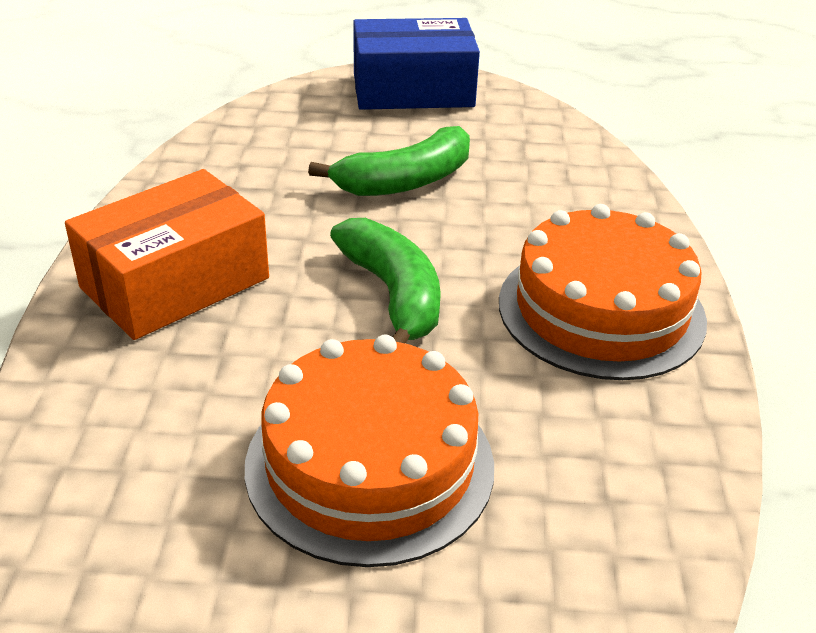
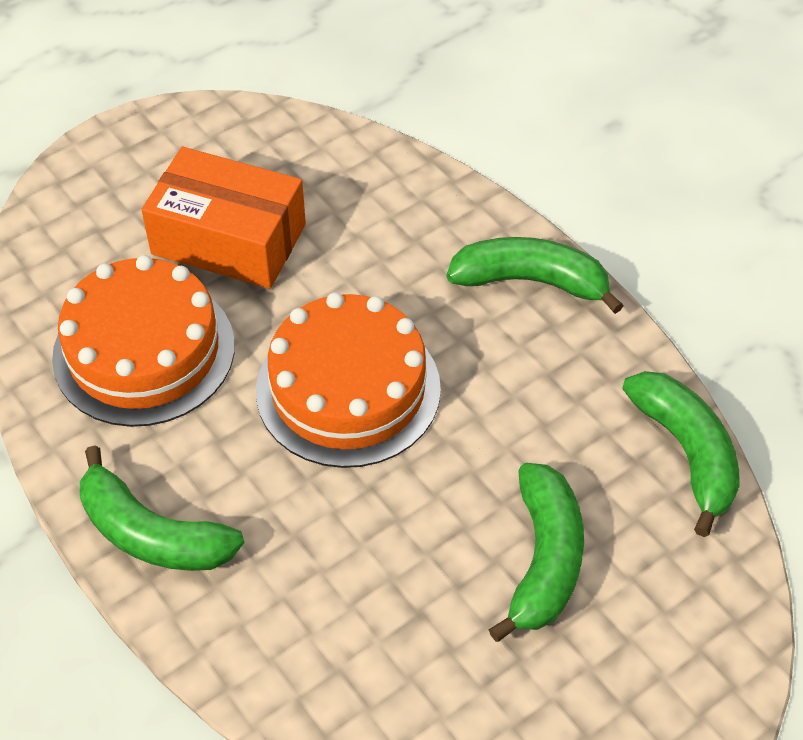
blue box: 1 -> 0
green banana: 2 -> 4

